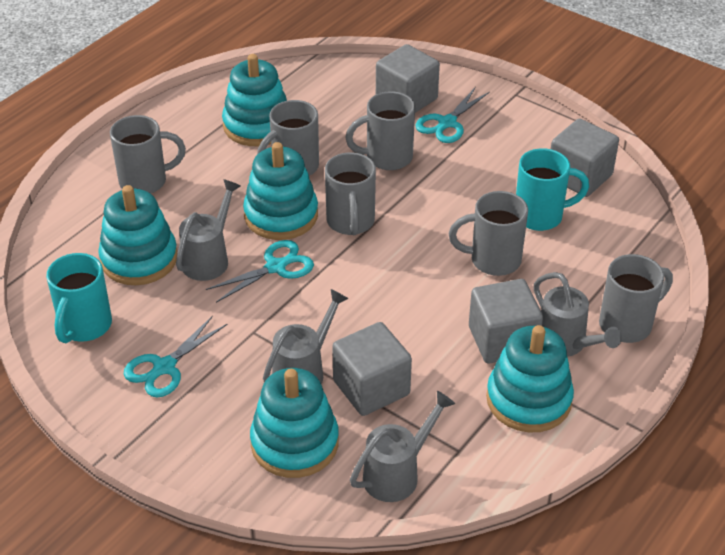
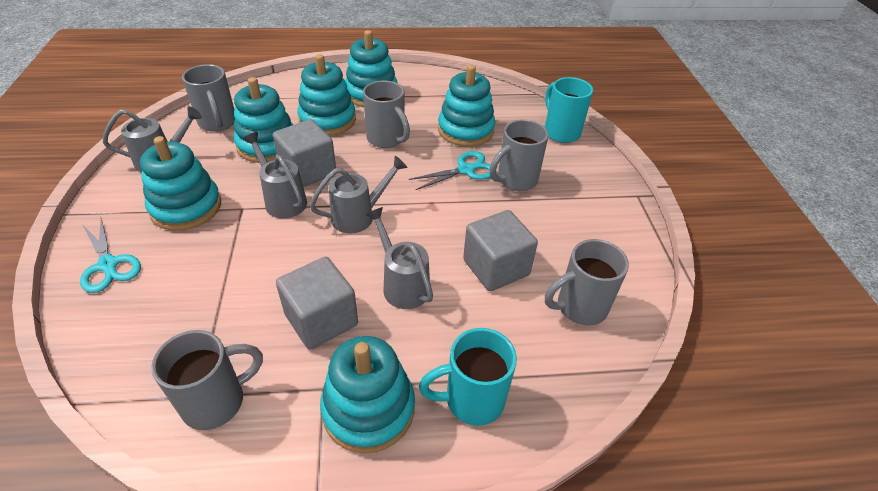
grey cube: 4 -> 3
grey mug: 6 -> 5
turquoise scissors: 3 -> 2
turquoise stacking toy: 5 -> 6

